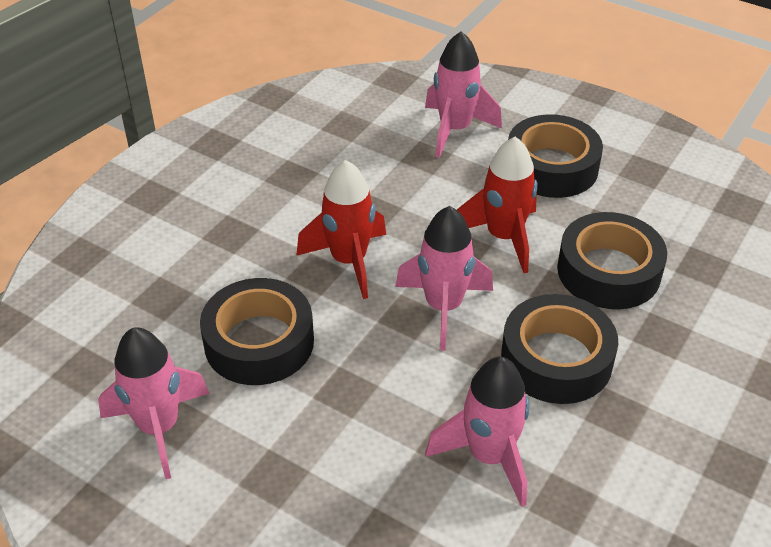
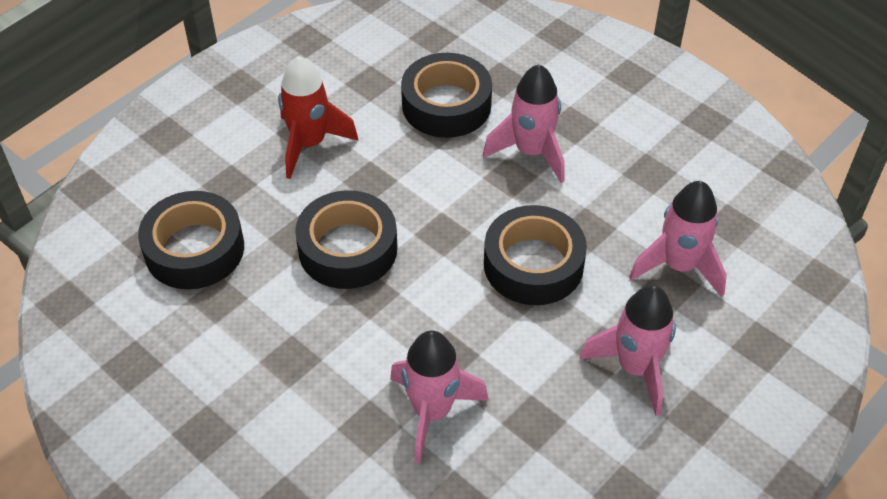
red rocket: 2 -> 1

